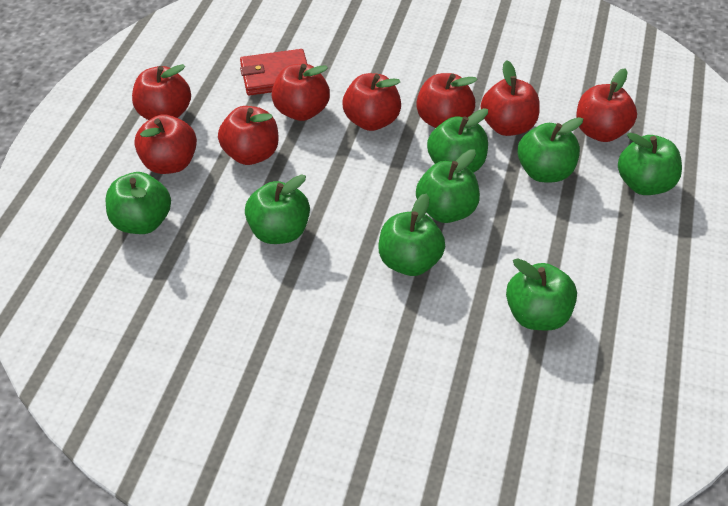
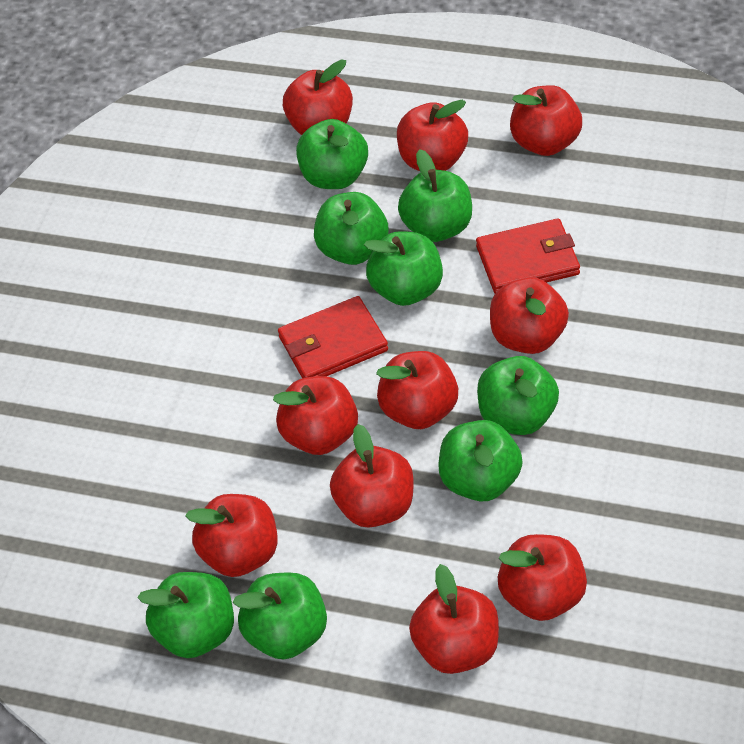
red apple: 8 -> 10
red wallet: 1 -> 2

